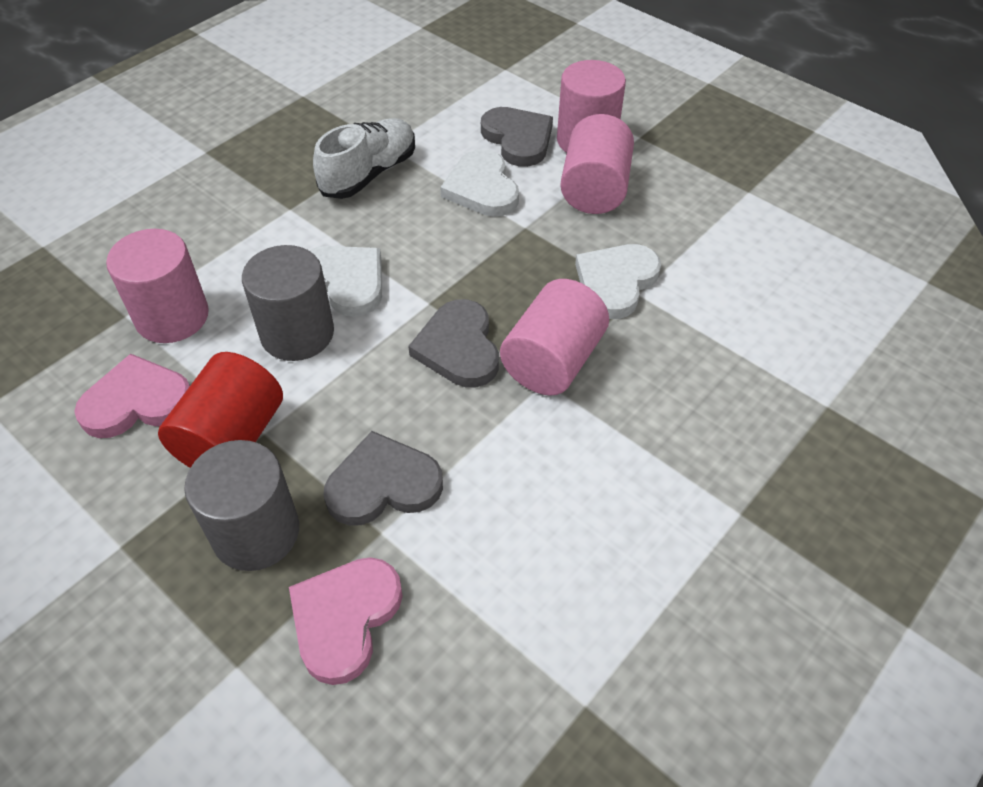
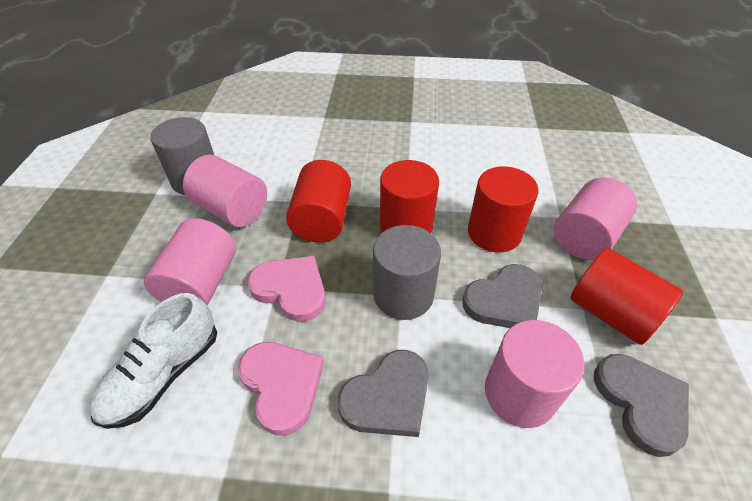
red cylinder: 1 -> 4
white heart: 3 -> 0

